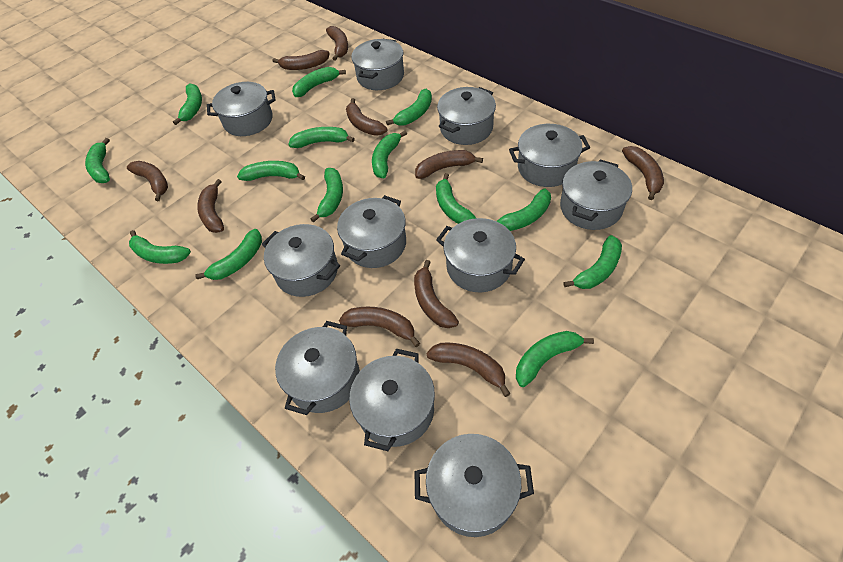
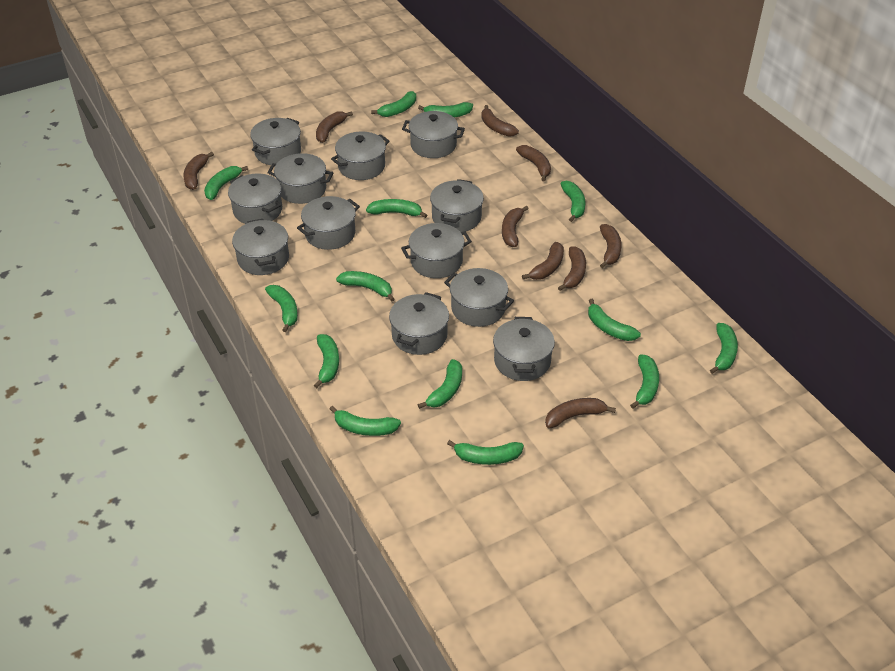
brown banana: 10 -> 9
grey pot: 11 -> 12

